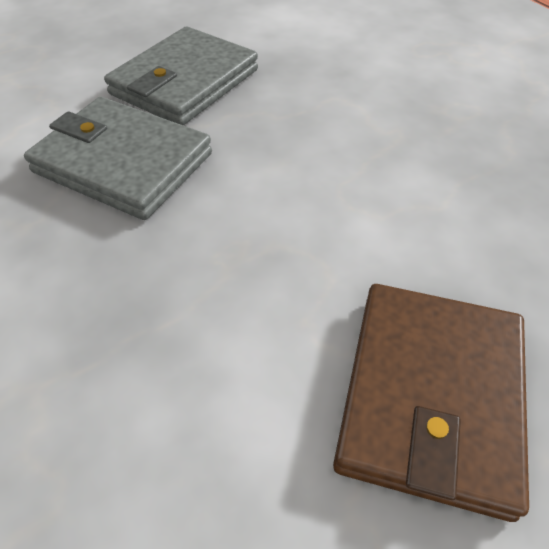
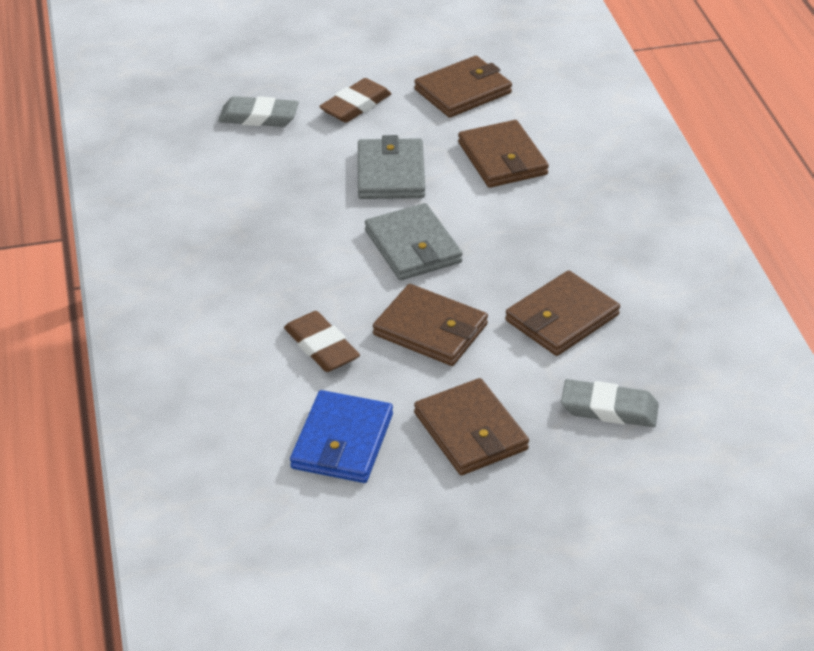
blue wallet: 0 -> 1
brown eraser: 0 -> 2
brown wallet: 1 -> 5
grey eraser: 0 -> 2

